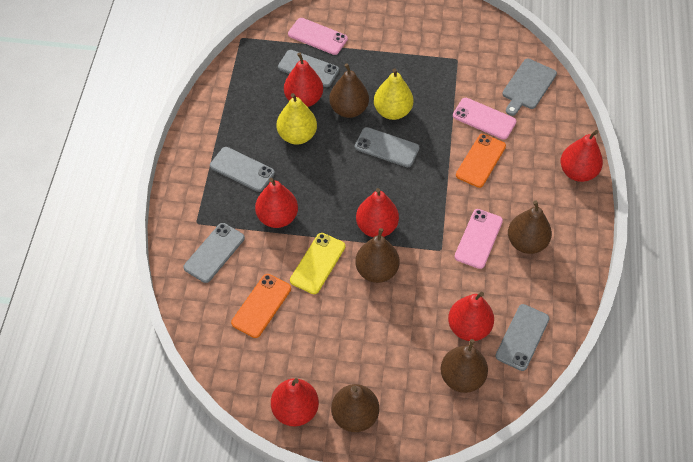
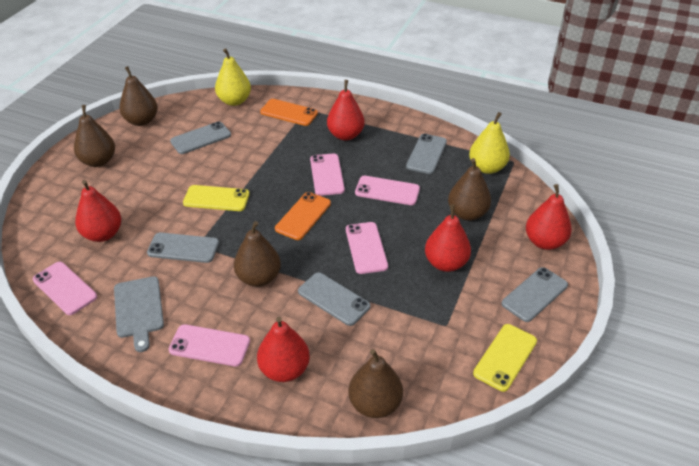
pink phone: 3 -> 5
red pear: 6 -> 5
yellow phone: 1 -> 2

